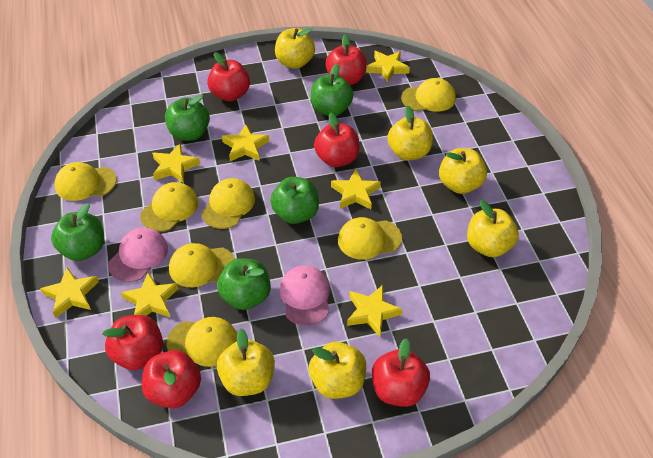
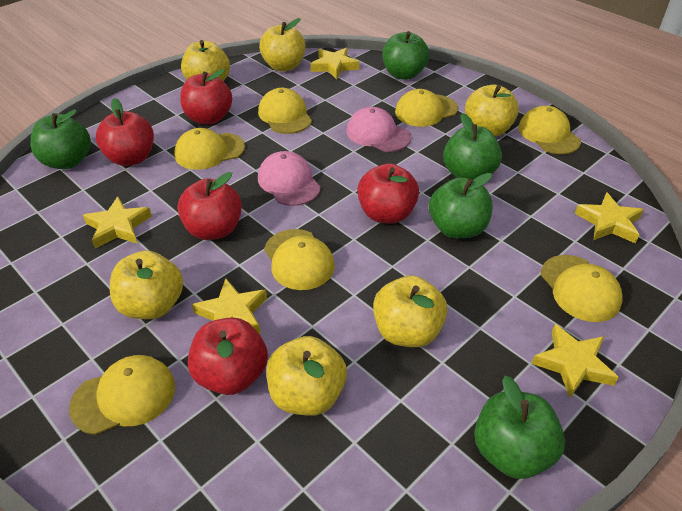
red apple: 6 -> 5
yellow star: 7 -> 5

